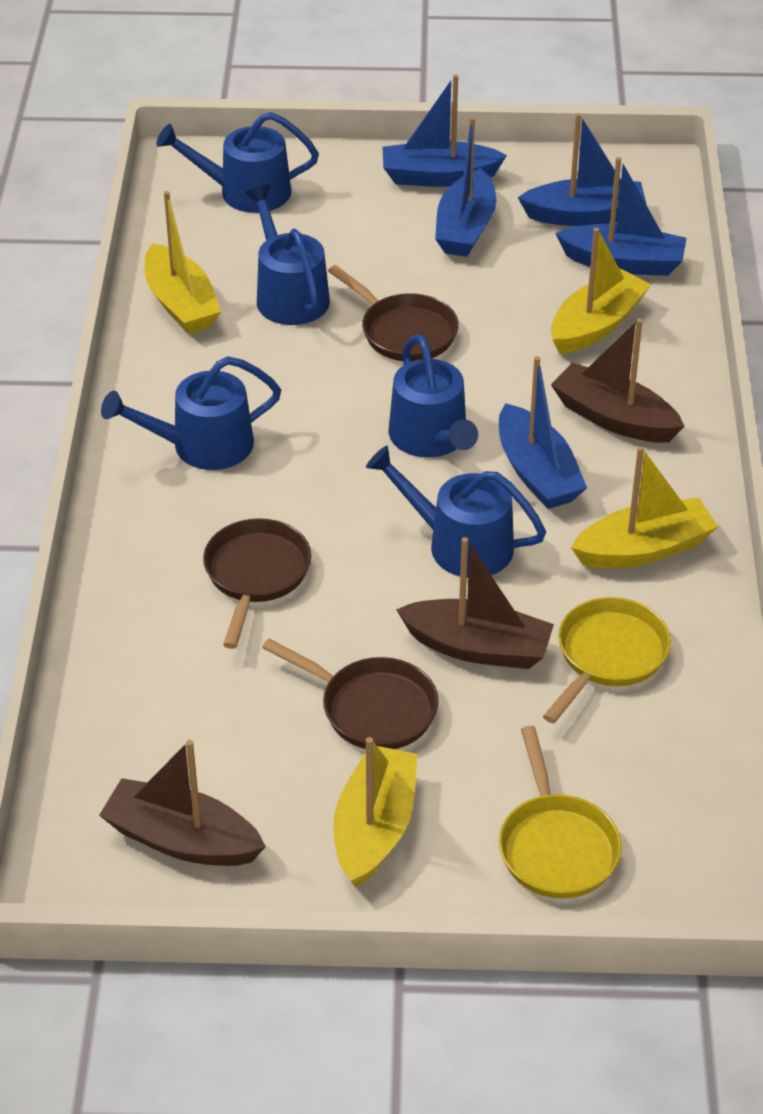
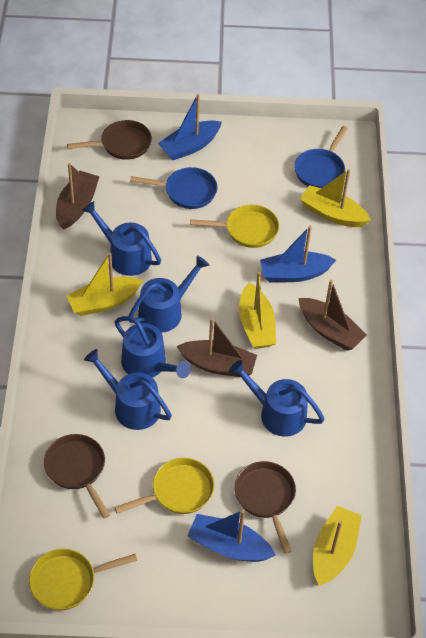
blue boat: 5 -> 3
blue pan: 0 -> 2
yellow pan: 2 -> 3

